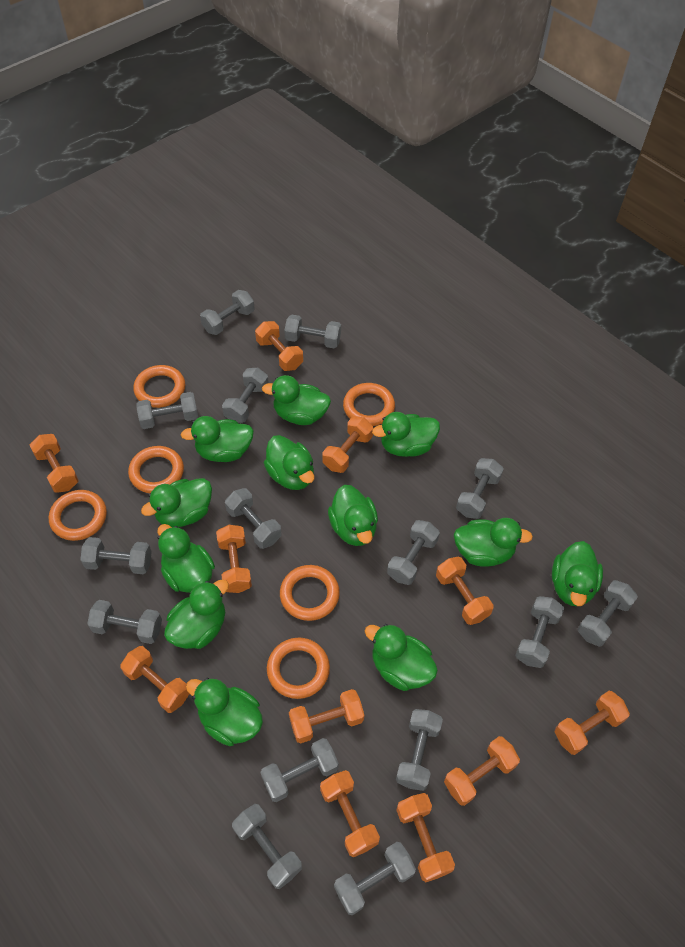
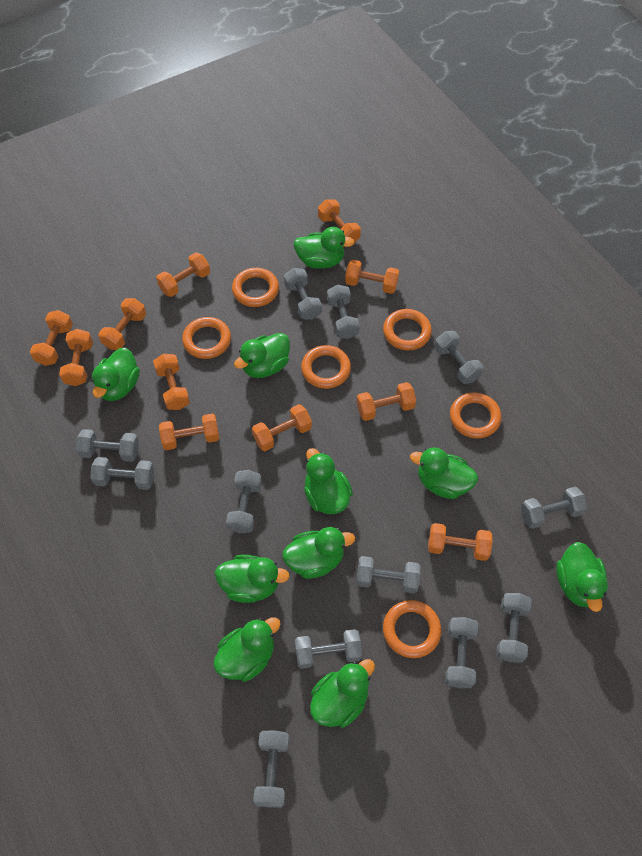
green duck: 12 -> 10
grey dumbbell: 15 -> 12

